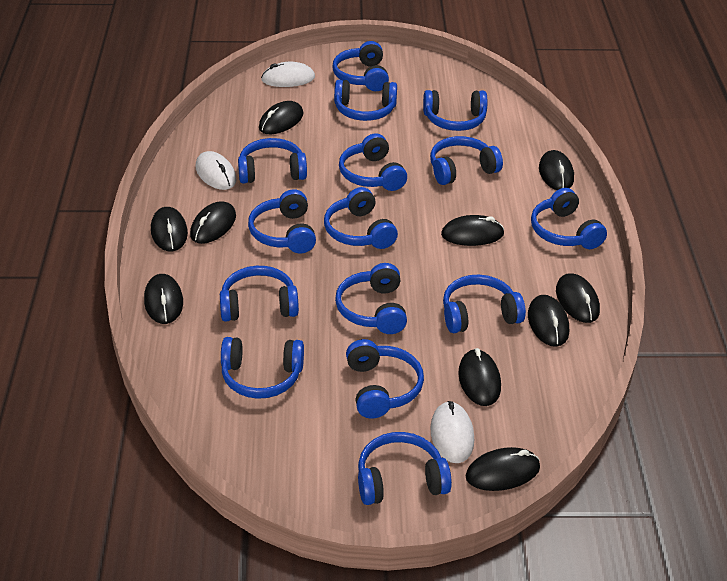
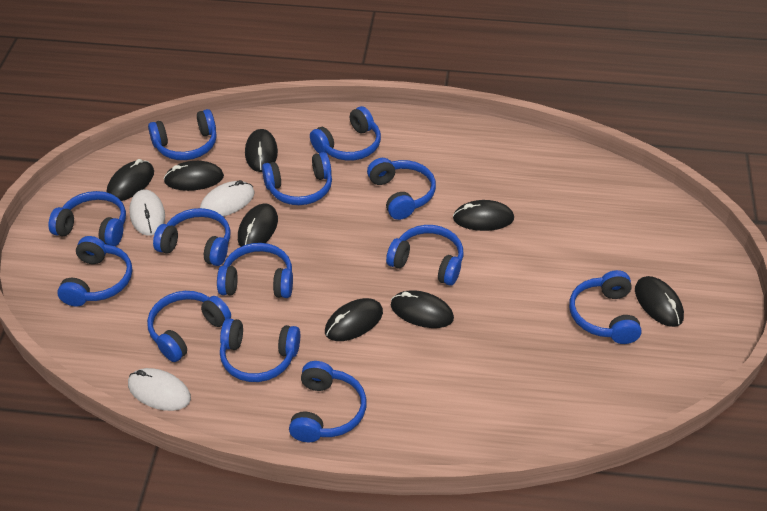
black mouse: 10 -> 8
blue headphones: 15 -> 13

